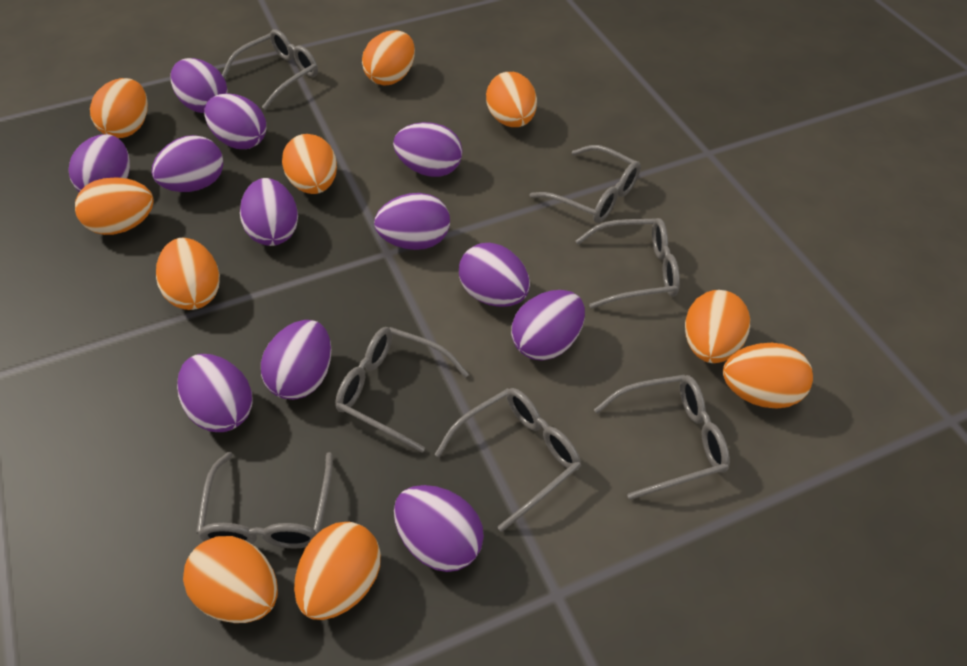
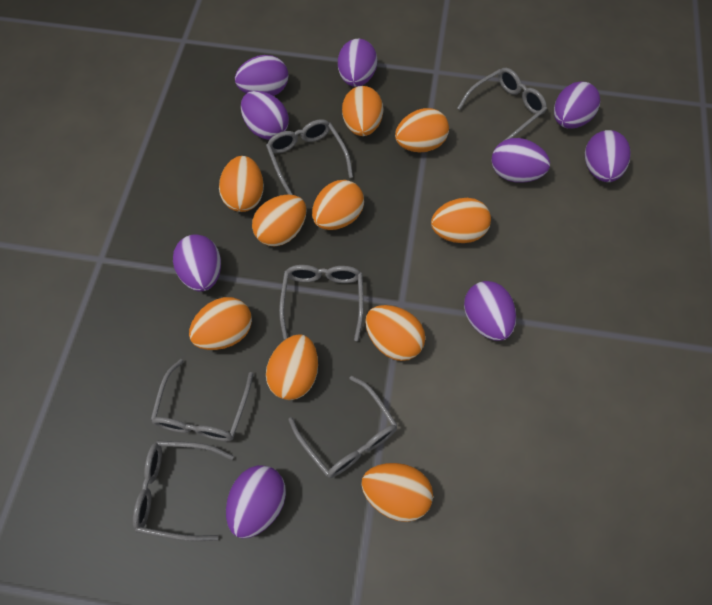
grey glasses: 7 -> 6
purple egg: 12 -> 9

